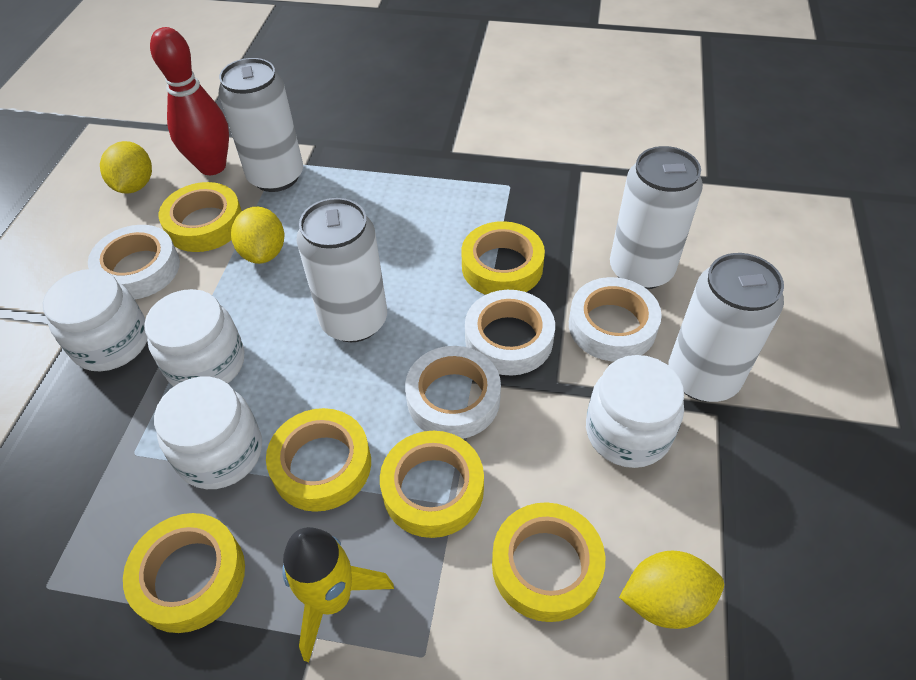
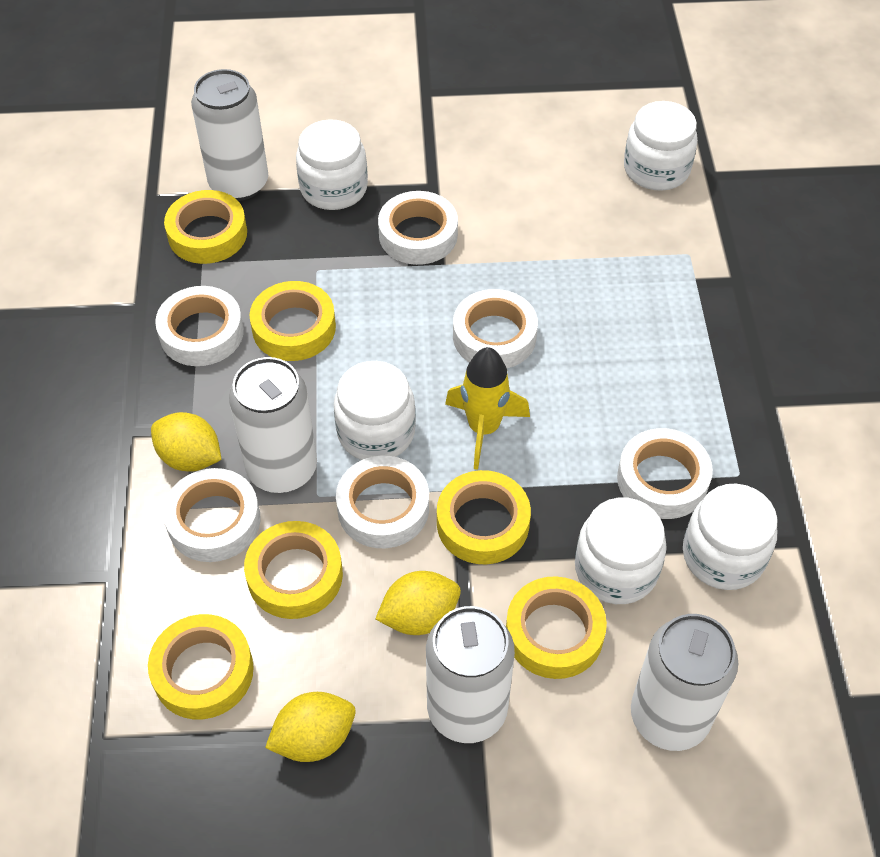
red bowling pin: 1 -> 0
white jar: 4 -> 5
white tape: 4 -> 6

